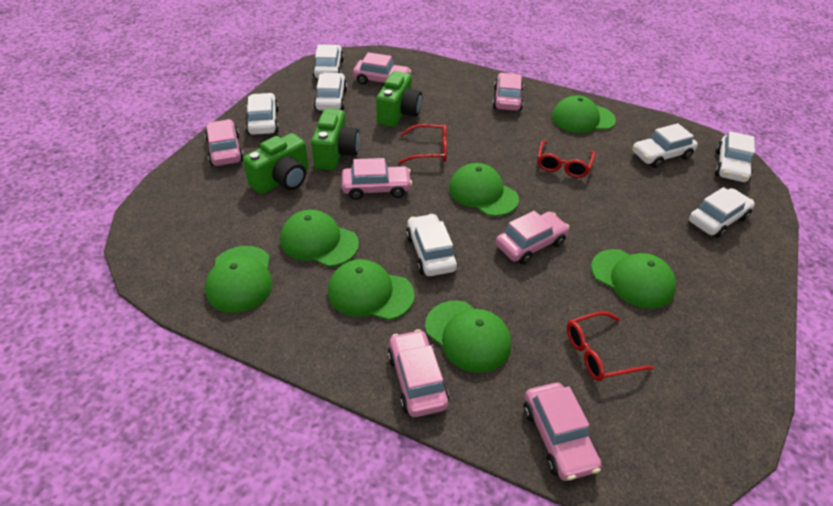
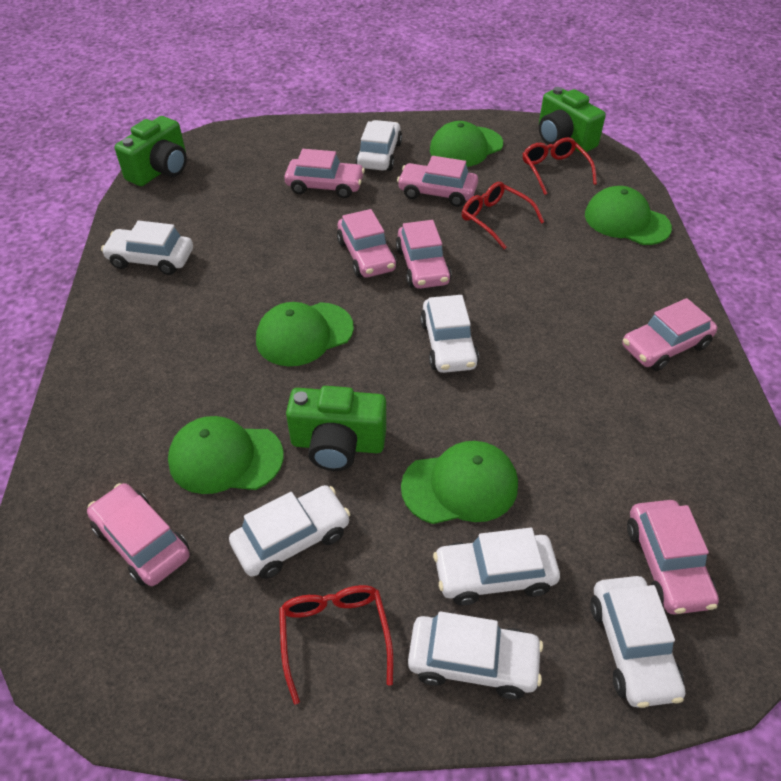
green cap: 7 -> 5

